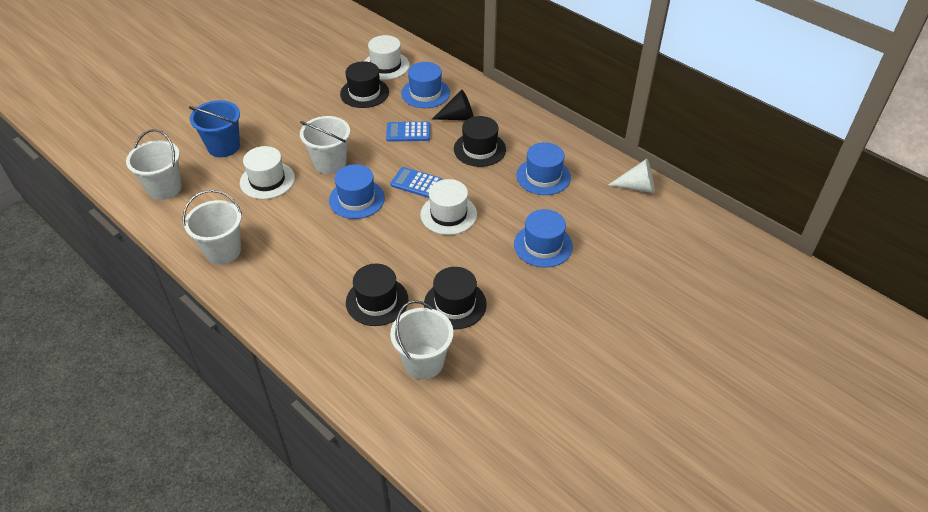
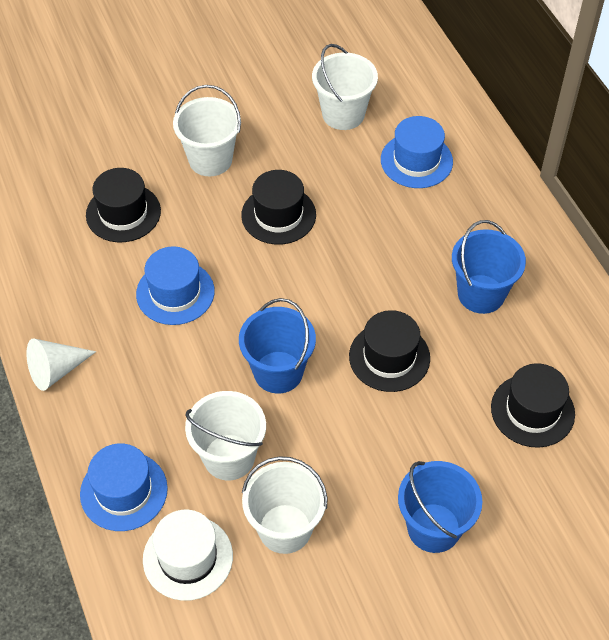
black cone: 1 -> 0
blue bucket: 1 -> 3
blue calculator: 2 -> 0
blue hat: 4 -> 3
white hat: 3 -> 1

